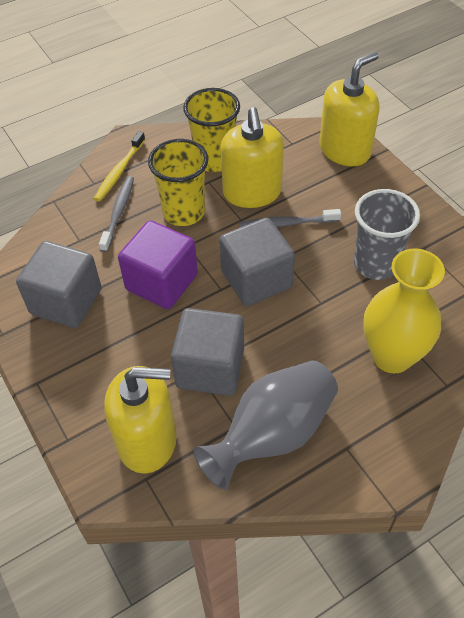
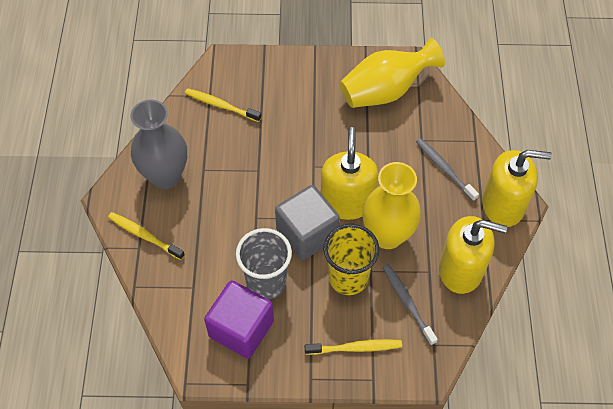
grey cube: 3 -> 1
yellow cup: 2 -> 1
yellow toothbrush: 1 -> 3
yellow vase: 1 -> 2

